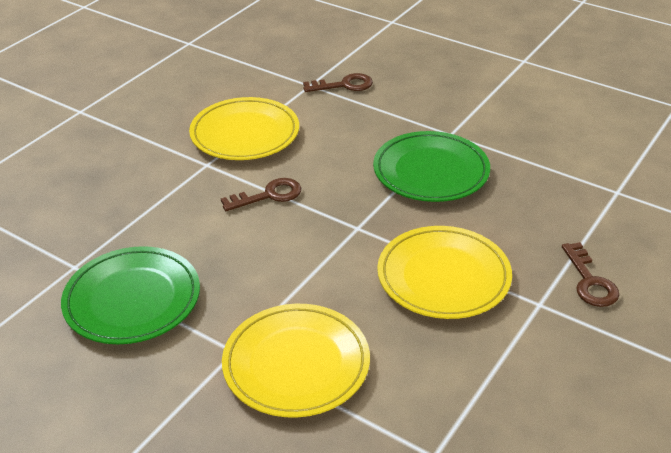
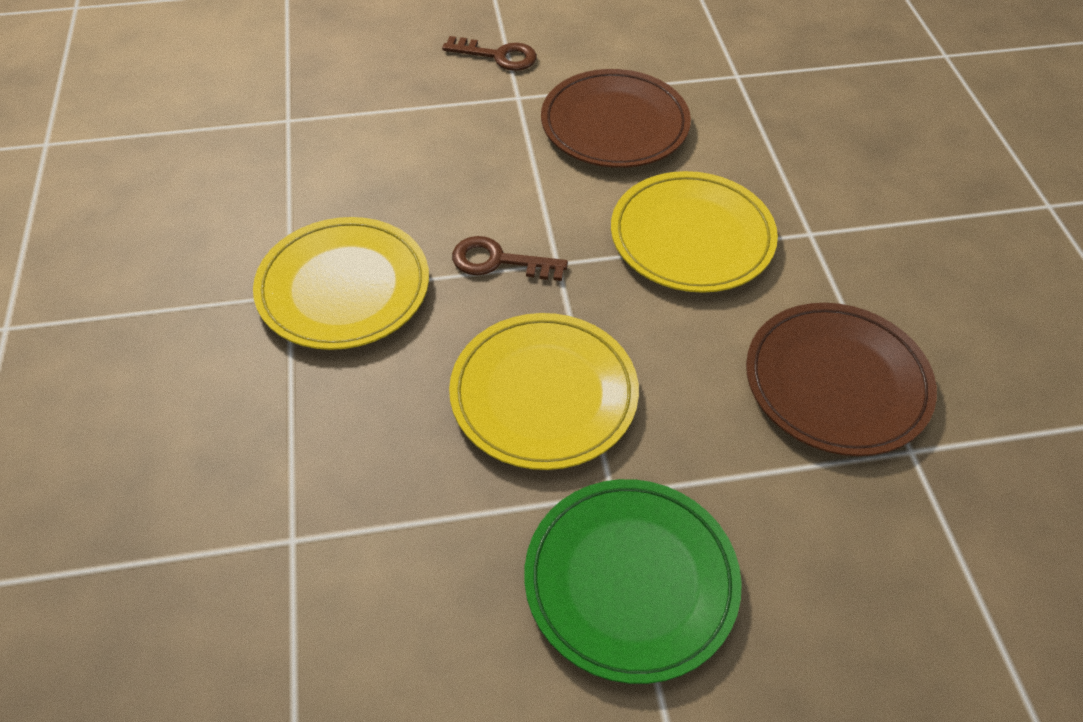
brown key: 3 -> 2
brown plate: 0 -> 2
green plate: 2 -> 1

